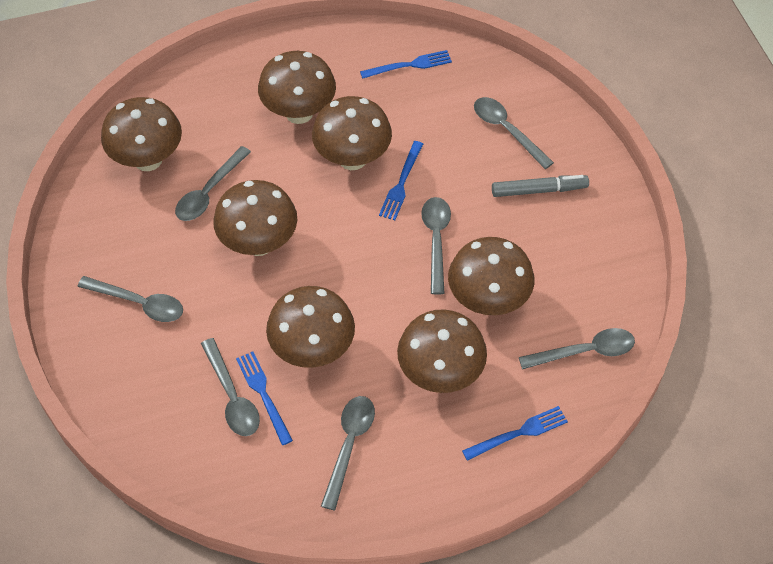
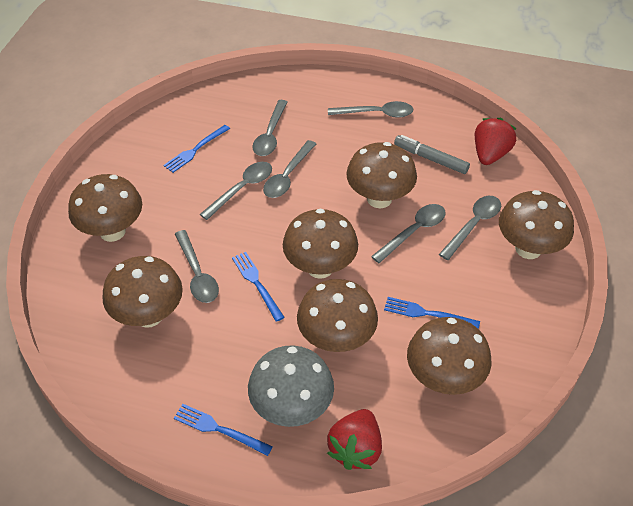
grey mushroom: 0 -> 1
red strawberry: 0 -> 2

